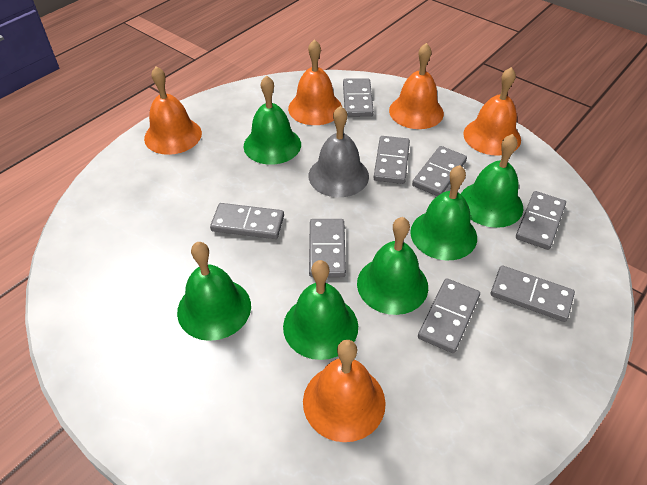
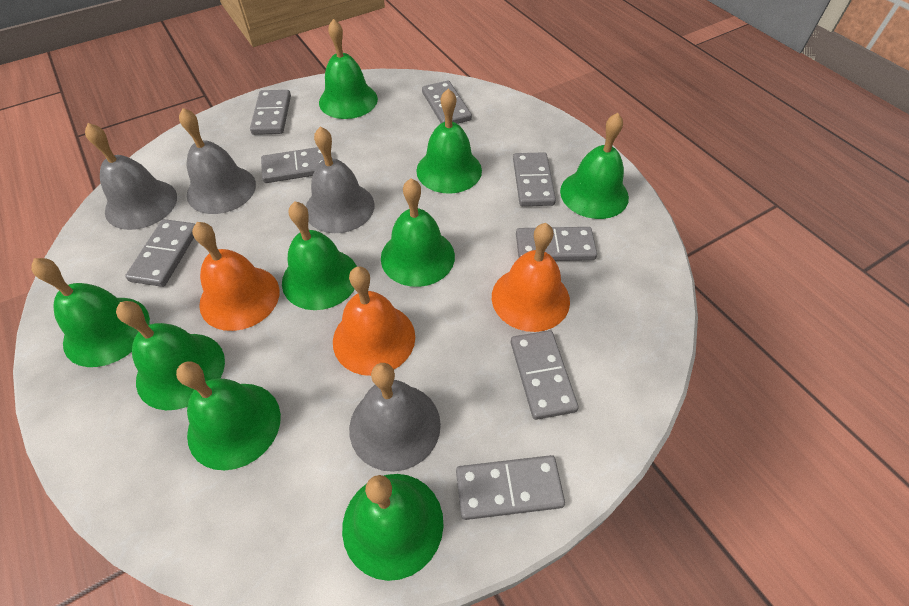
green bell: 6 -> 9
grey bell: 1 -> 4
orange bell: 5 -> 3

